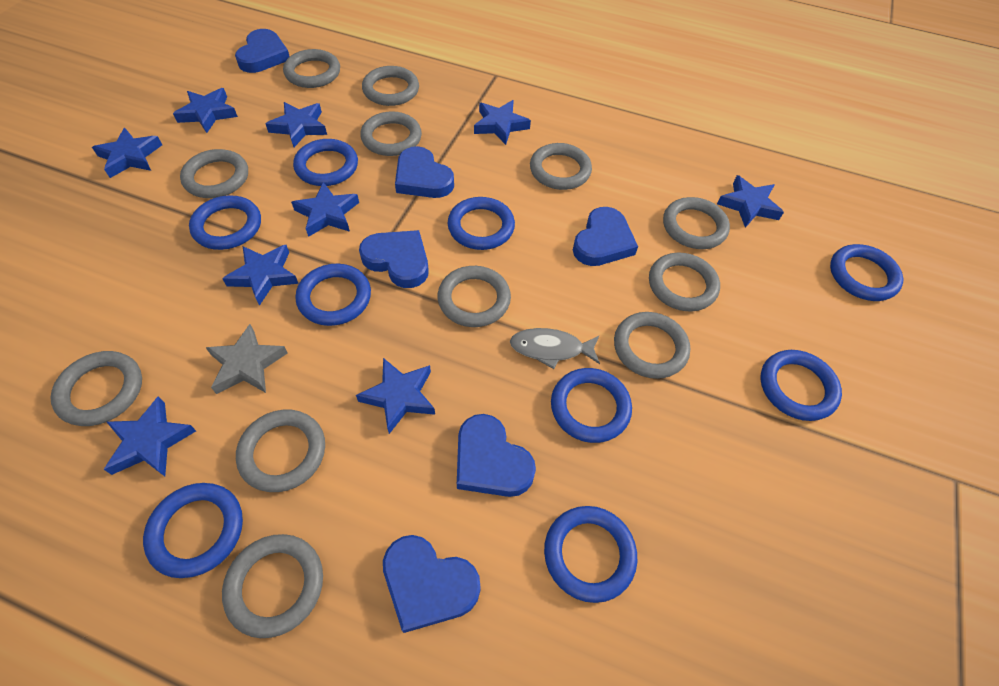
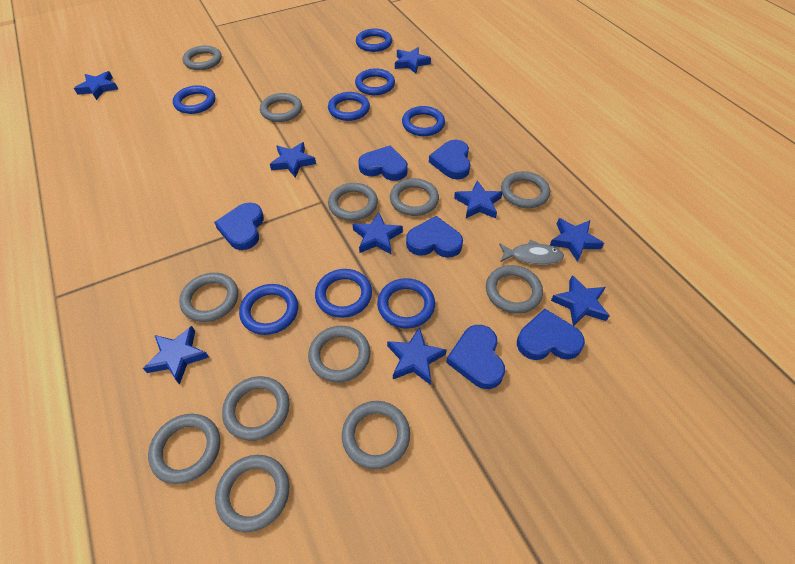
blue ring: 9 -> 8
grey star: 1 -> 0

